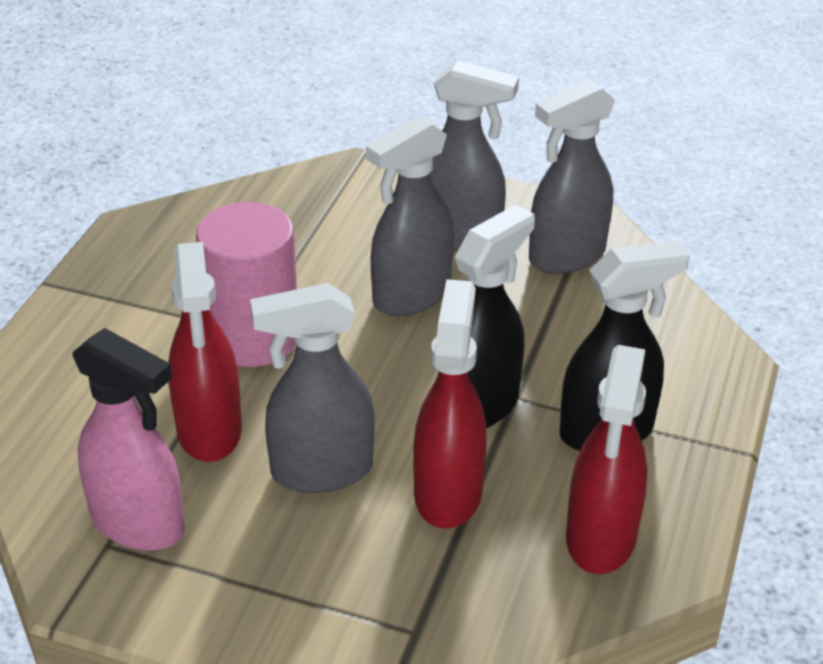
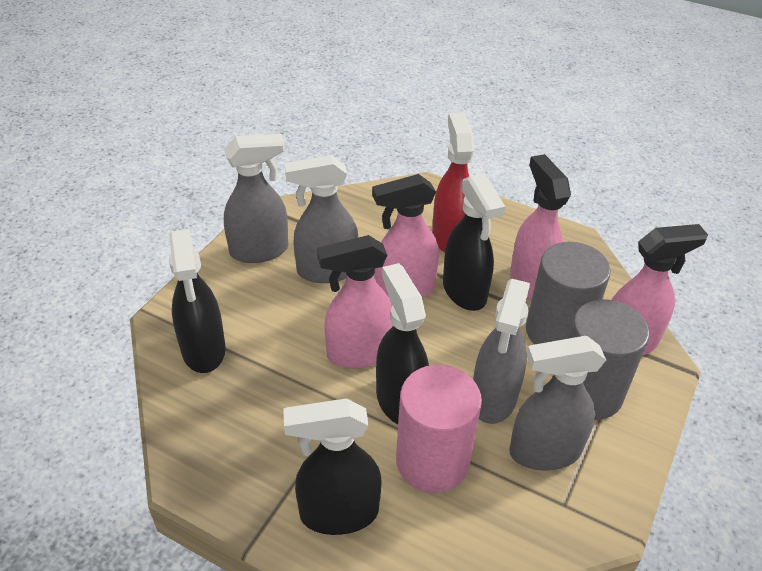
black spray bottle: 2 -> 4
grey cylinder: 0 -> 2
pink spray bottle: 1 -> 4
red spray bottle: 3 -> 1

